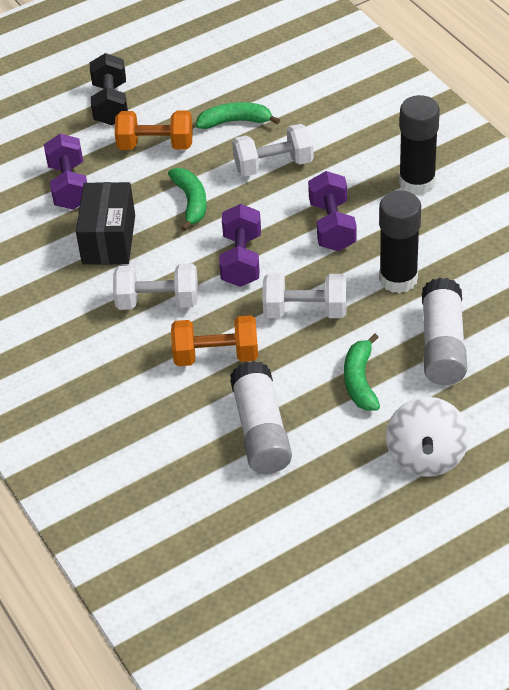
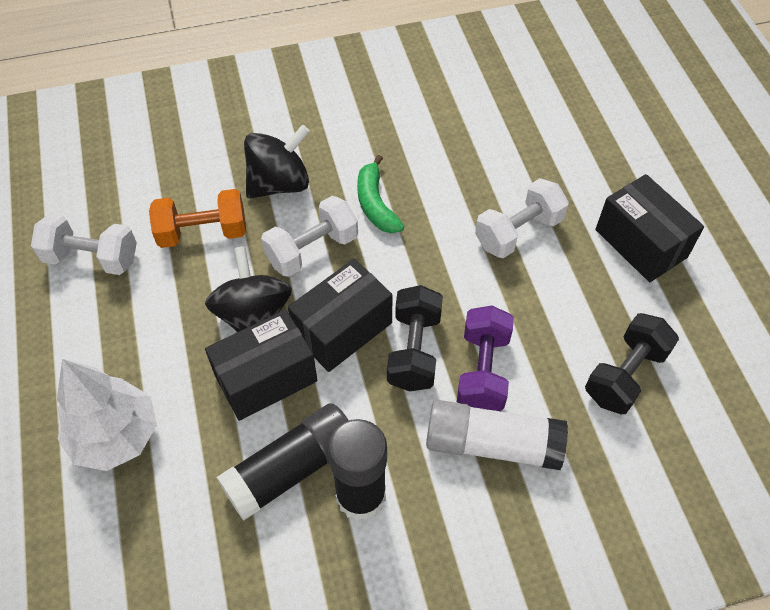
black box: 1 -> 3
black dumbbell: 1 -> 2
black spinning top: 0 -> 2
green banana: 3 -> 1
orange dumbbell: 2 -> 1
purple dumbbell: 3 -> 1
white glue stick: 2 -> 1
white spinning top: 1 -> 0
white tree: 0 -> 1

